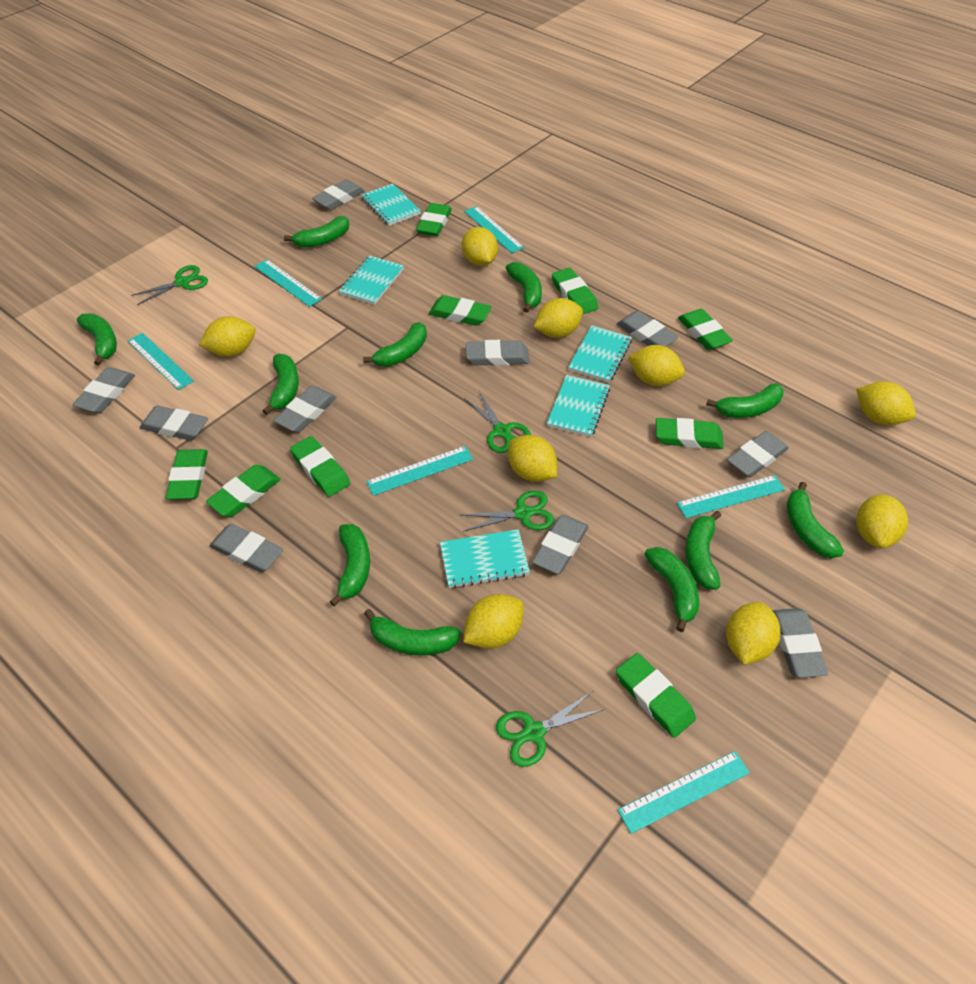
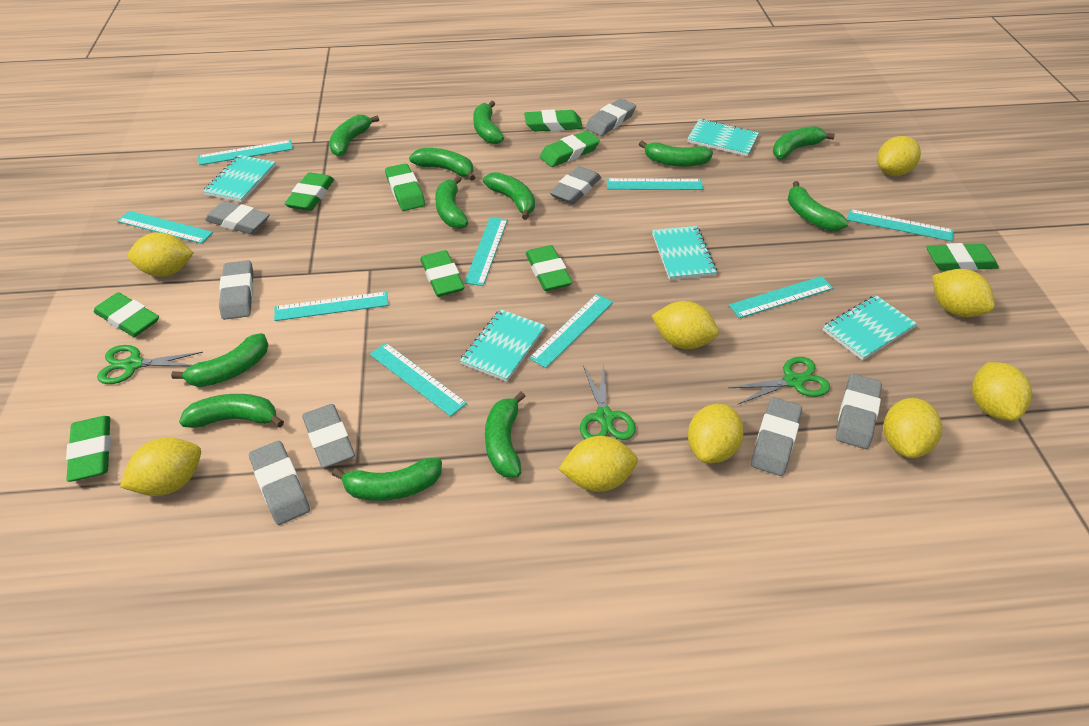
green banana: 11 -> 12
green scissors: 4 -> 3
grey eraser: 10 -> 8
turquoise ruler: 6 -> 9

